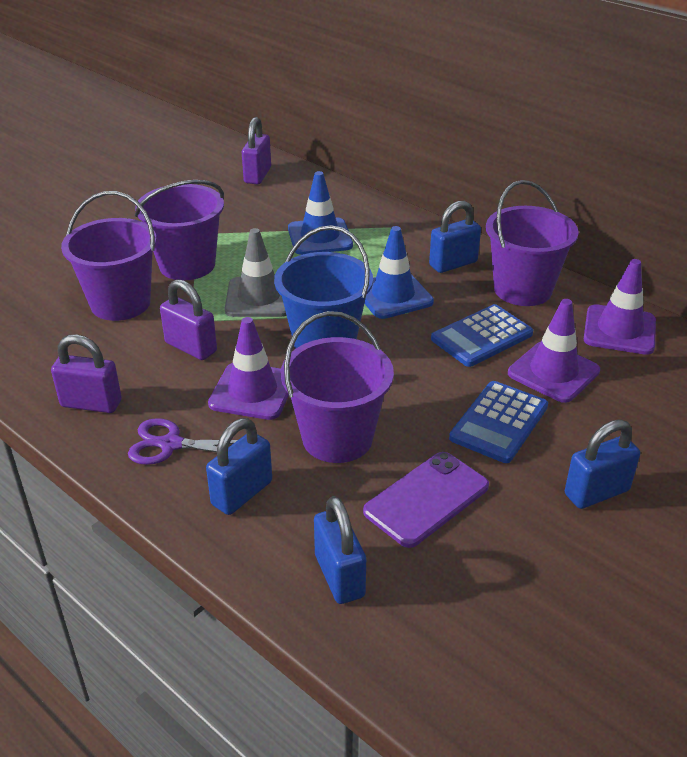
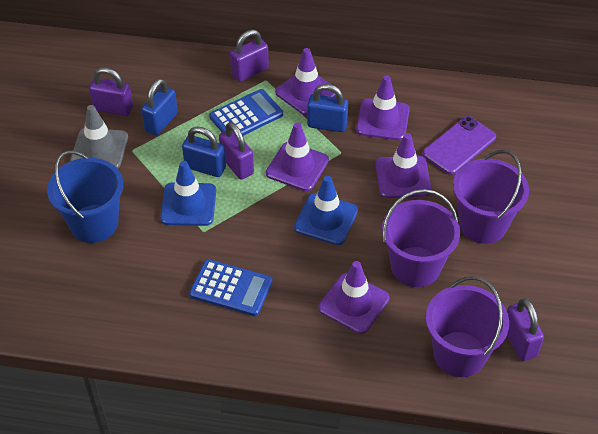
blue padlock: 4 -> 3
purple bucket: 4 -> 3
purple padlock: 3 -> 4
purple scissors: 1 -> 0
purple traffic cone: 3 -> 5

